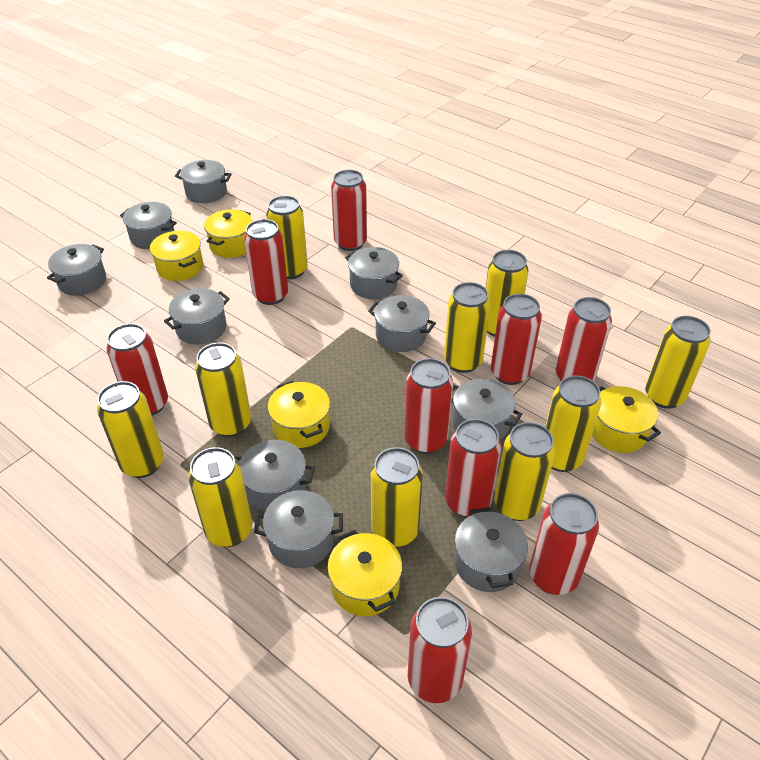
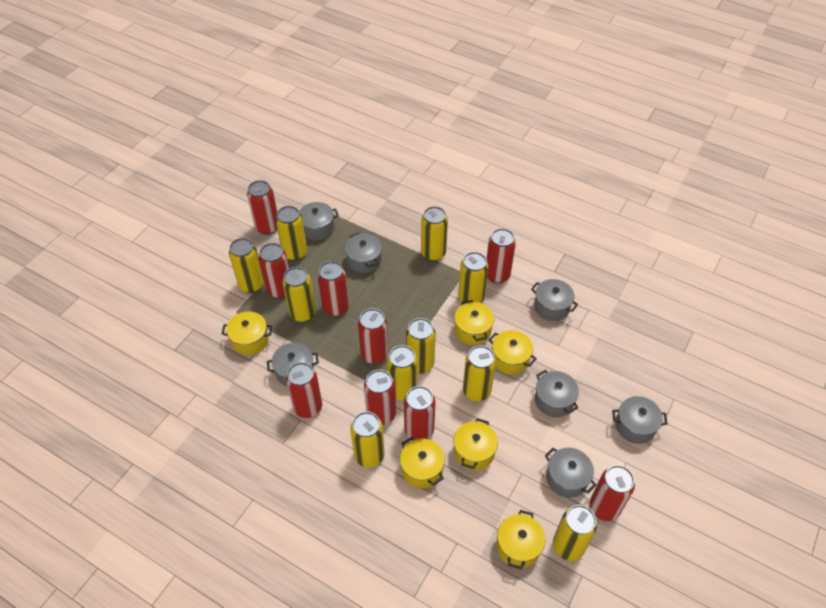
grey pot: 10 -> 7
yellow pot: 5 -> 6

